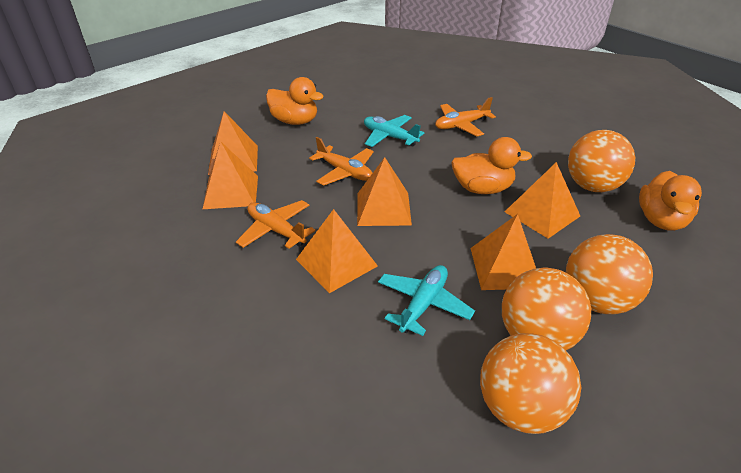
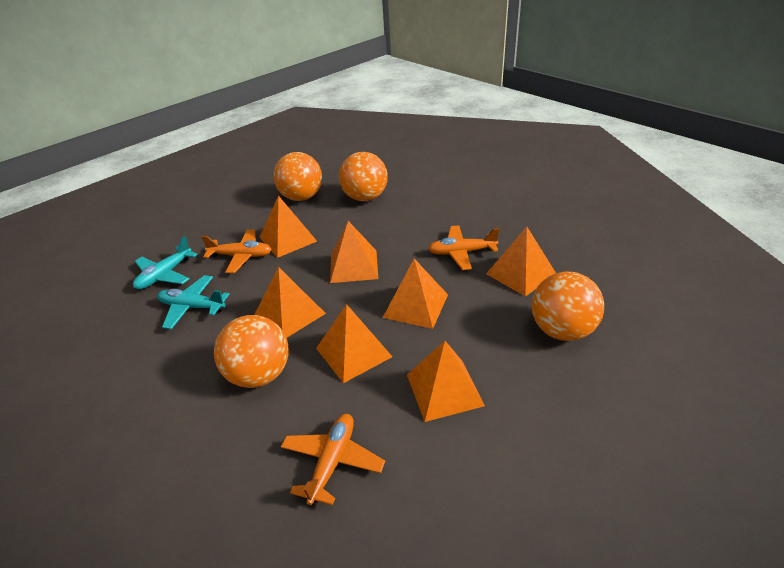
orange duck: 3 -> 0
orange pyramid: 6 -> 7

